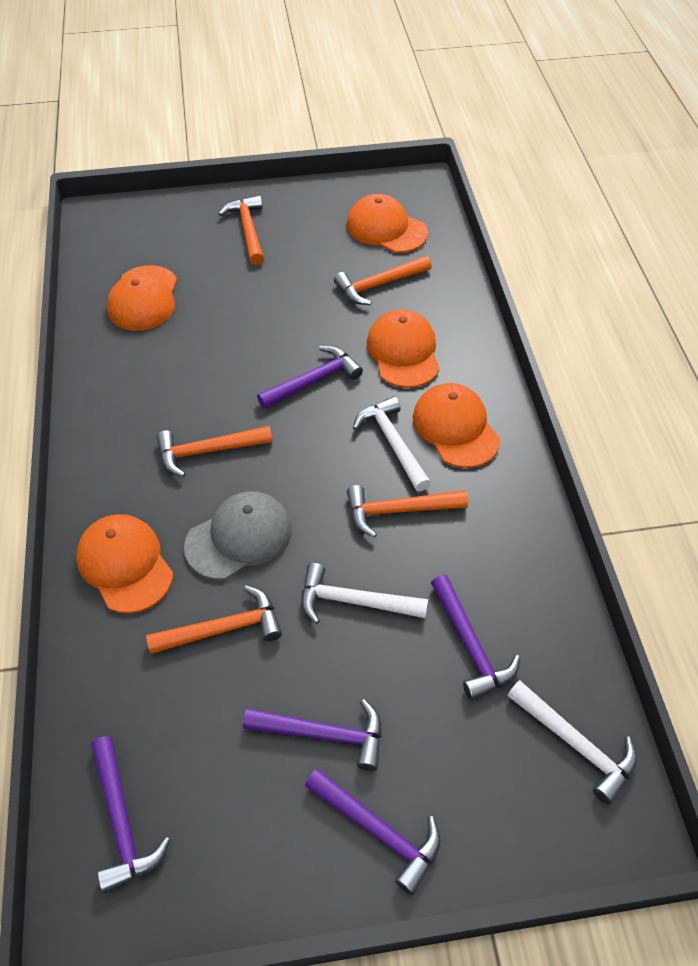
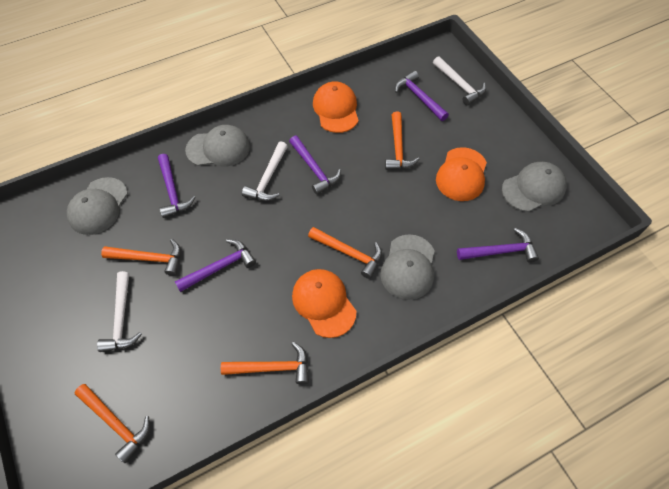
grey cap: 1 -> 4
orange cap: 5 -> 3

